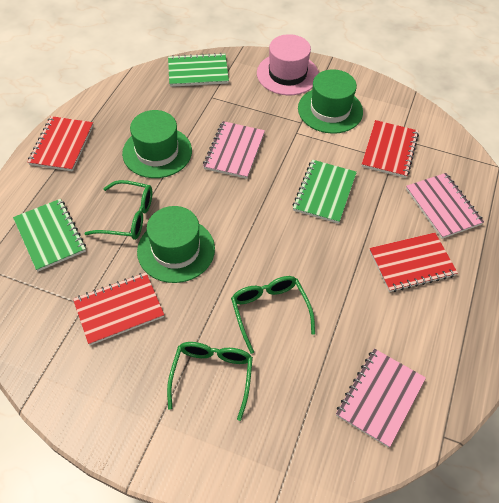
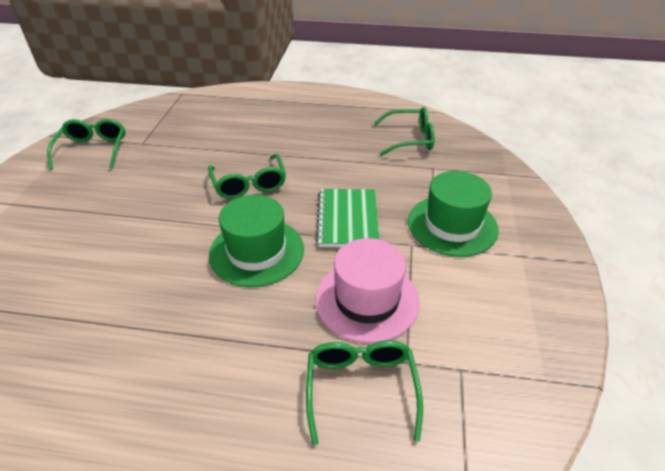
green glasses: 3 -> 4
green hat: 3 -> 2
green notebook: 3 -> 1
pink notebook: 3 -> 0
red notebook: 4 -> 0

